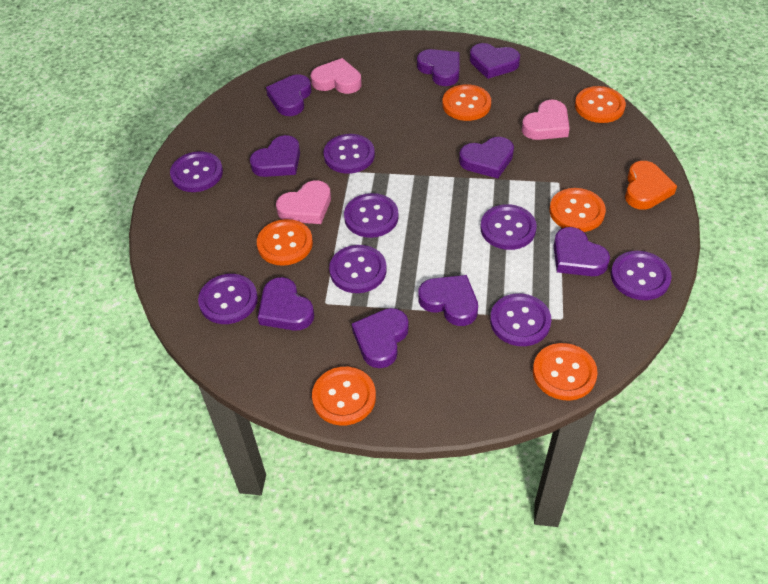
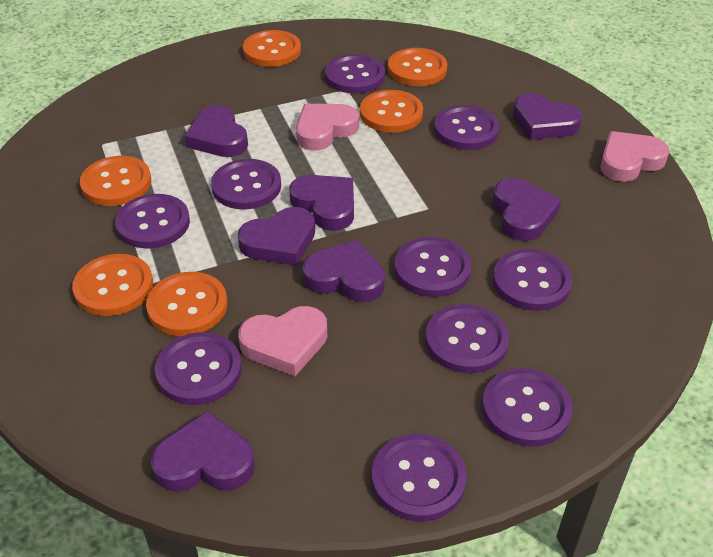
orange heart: 1 -> 0
purple button: 8 -> 10
purple heart: 9 -> 7

